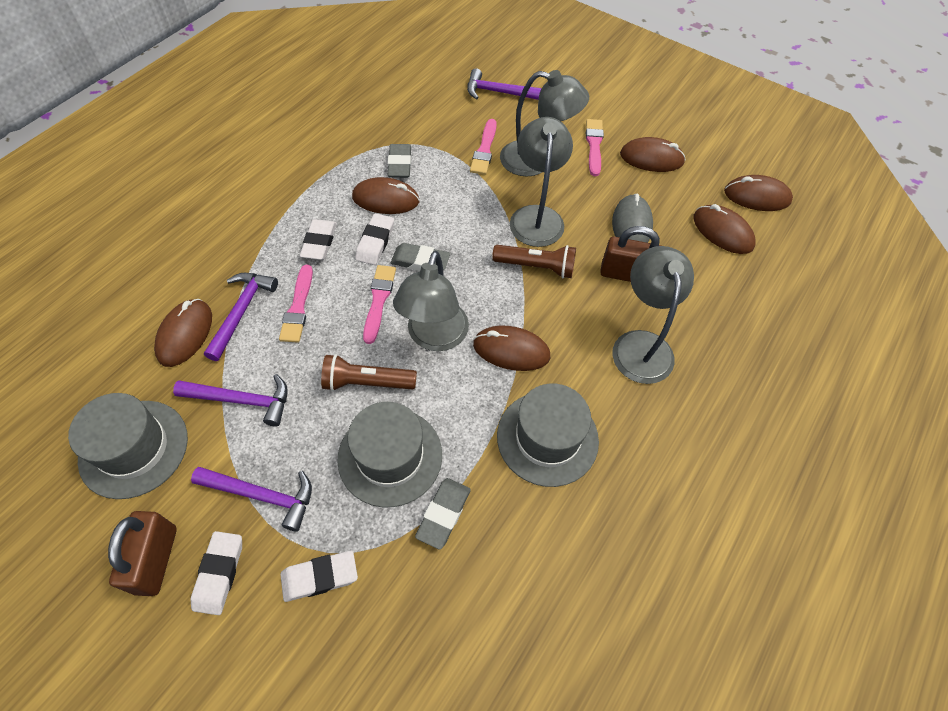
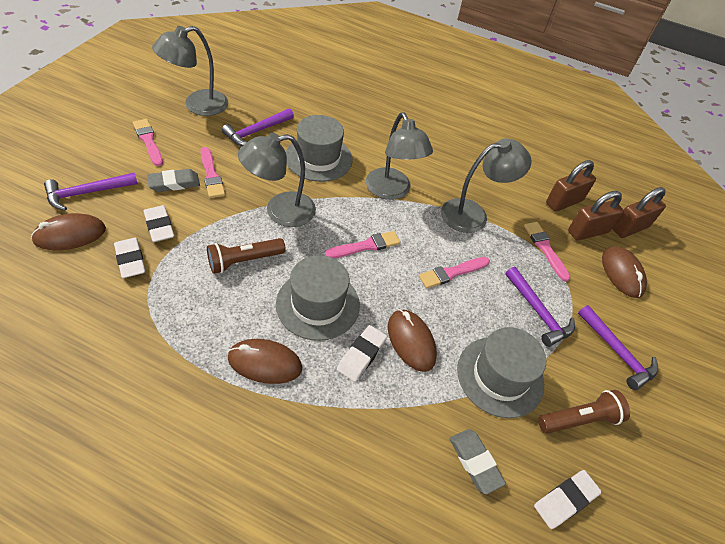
brown mouse: 6 -> 4
brown padlock: 2 -> 3
grey eraser: 3 -> 2
grey mouse: 1 -> 0
pink brush: 4 -> 5

